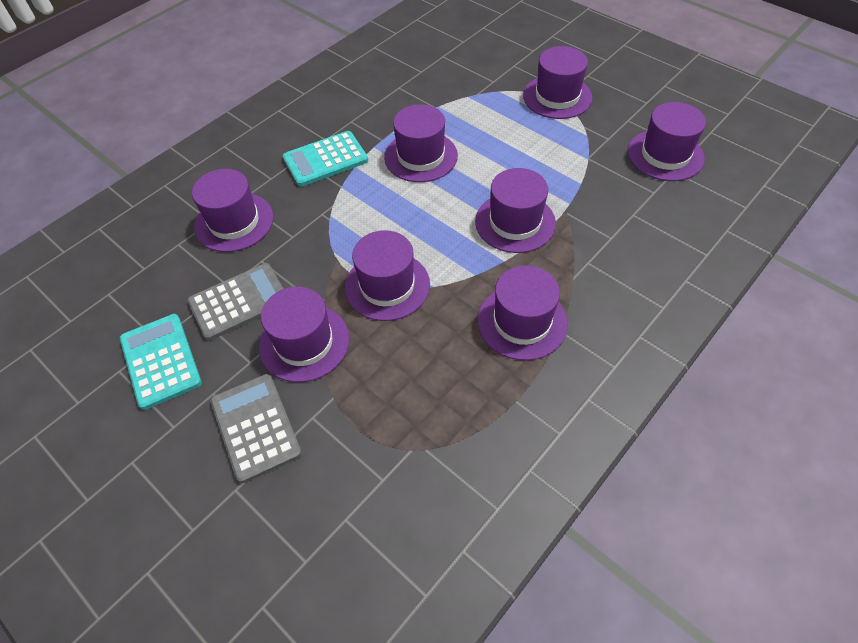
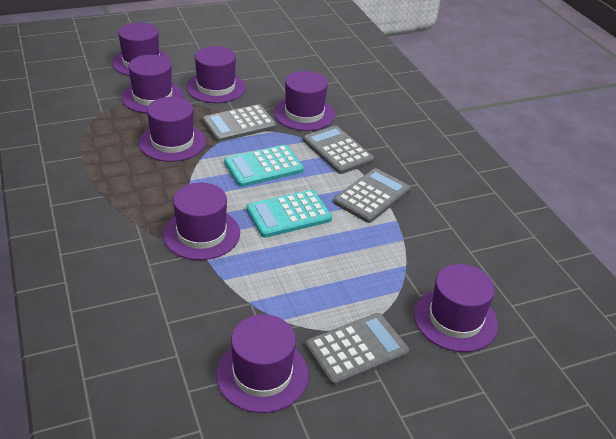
grey calculator: 2 -> 4

